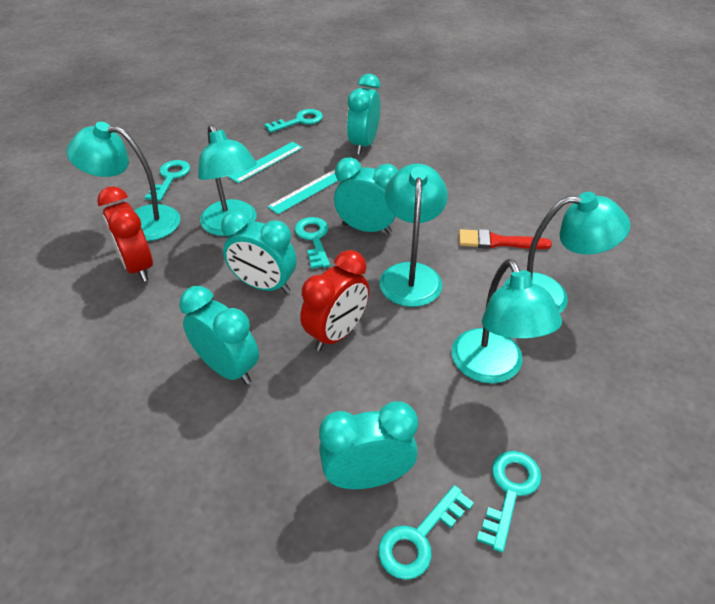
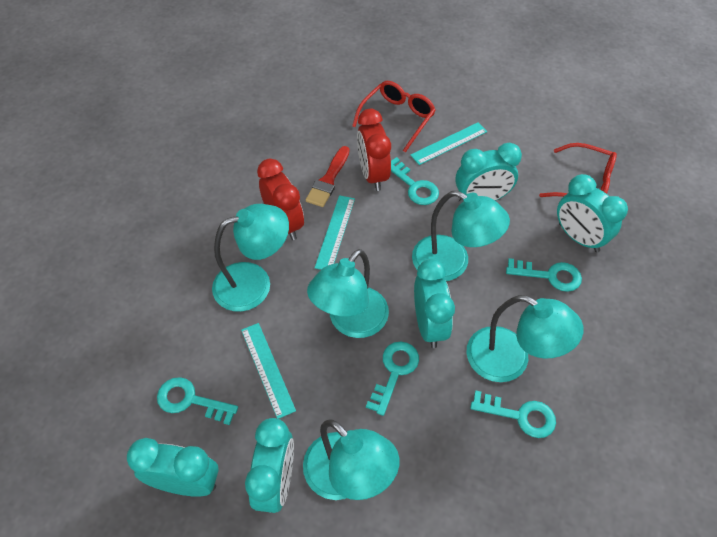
red glasses: 0 -> 2
turquoise ruler: 2 -> 3

